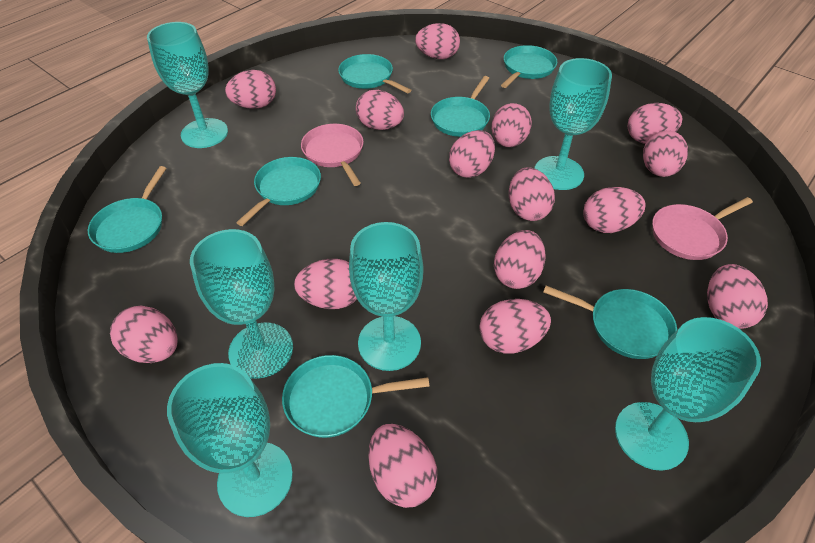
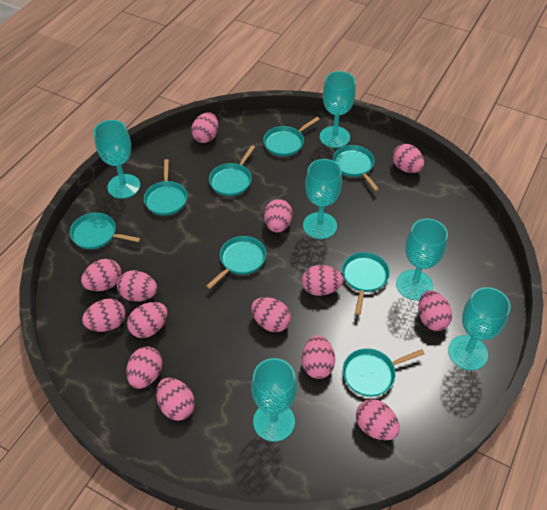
pink egg: 15 -> 14
pink pan: 2 -> 0
turquoise pan: 7 -> 8

